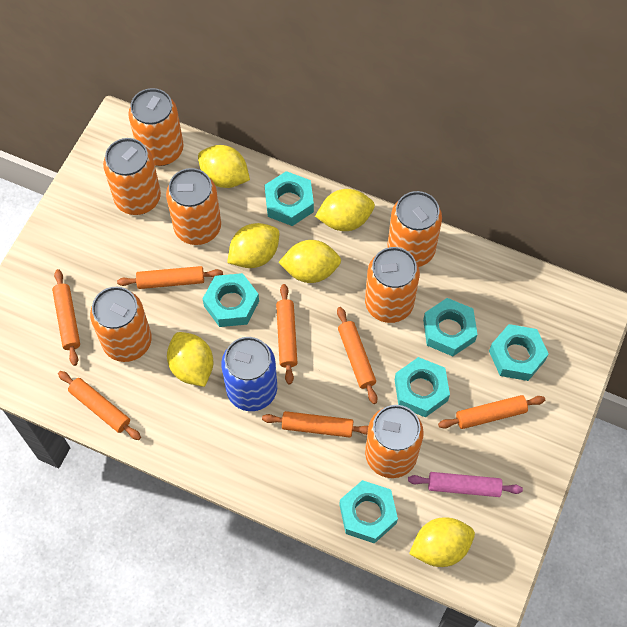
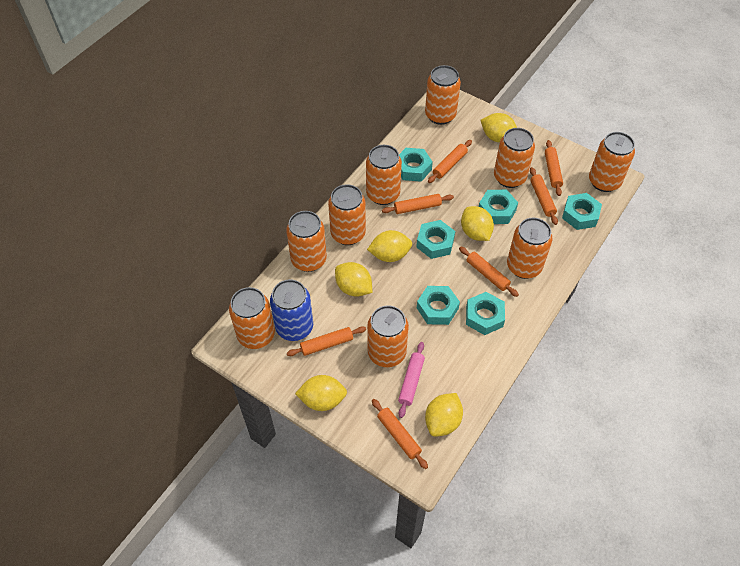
orange can: 7 -> 9

